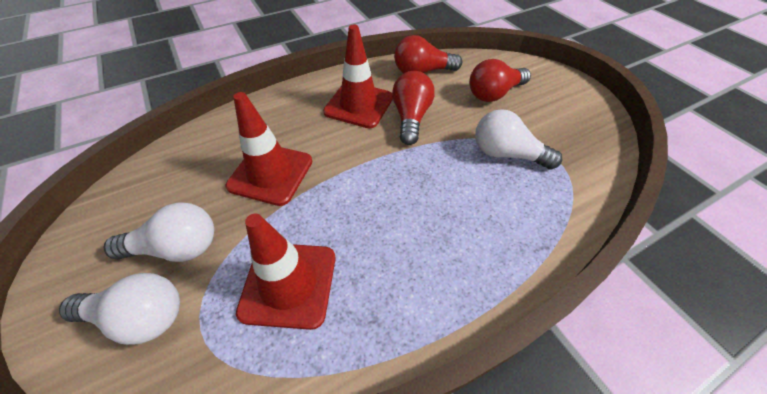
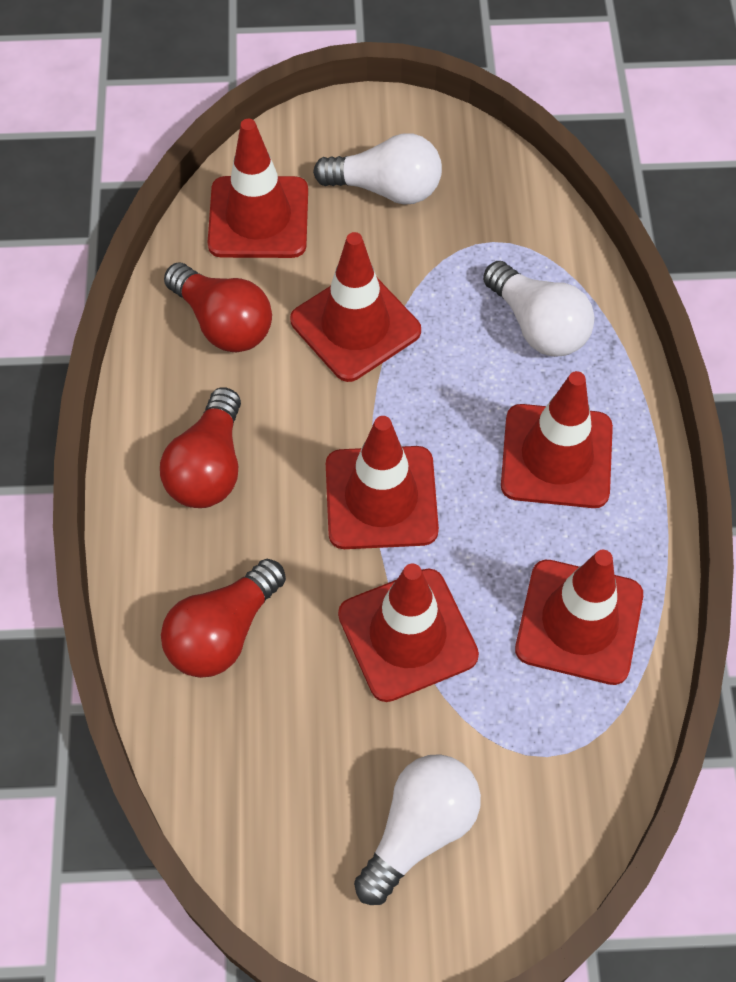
red traffic cone: 3 -> 6

